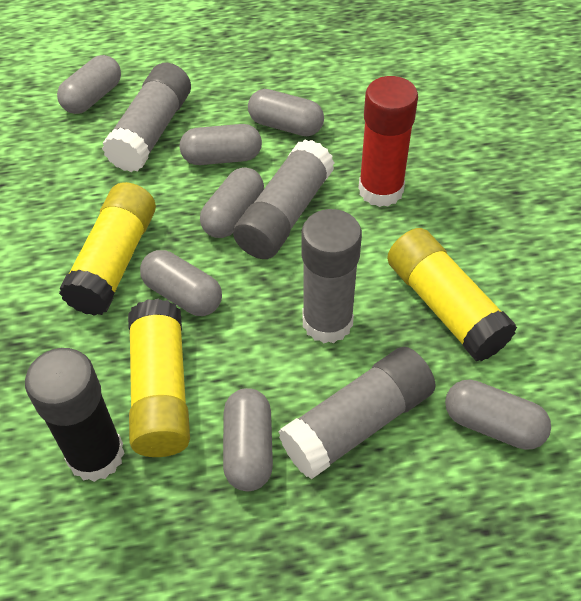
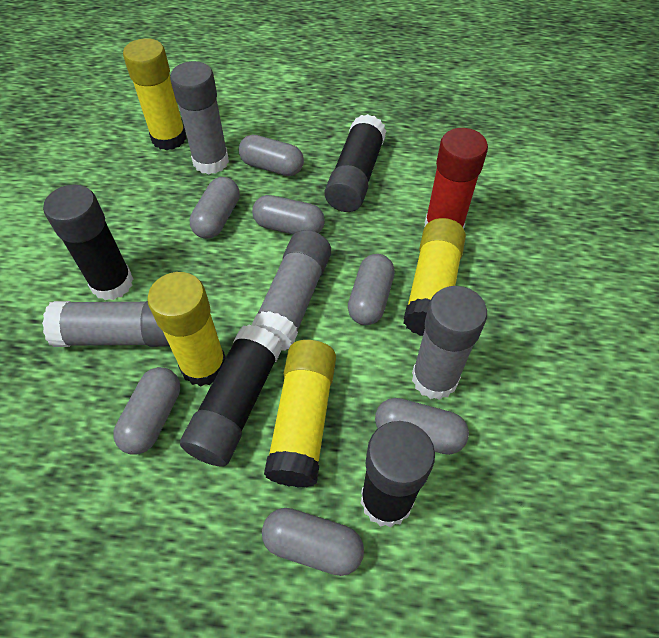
black glue stick: 1 -> 4
yellow glue stick: 3 -> 4

